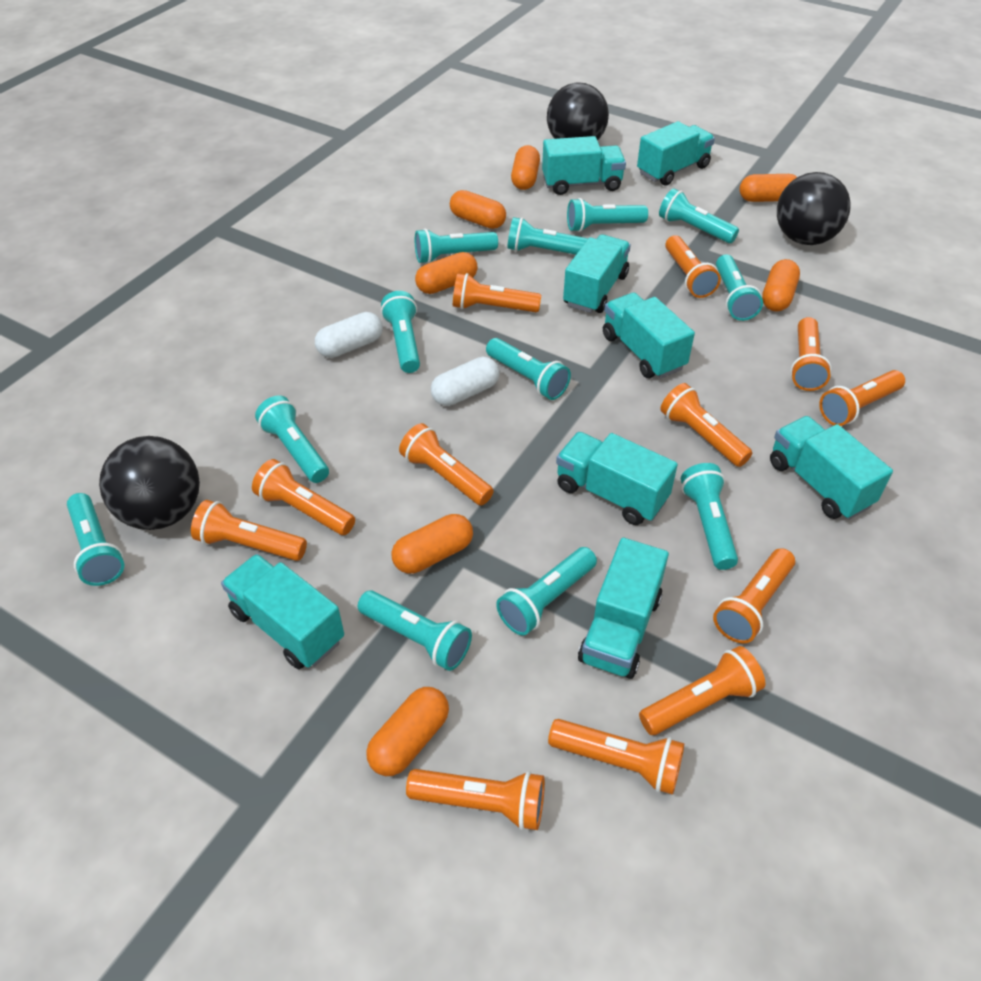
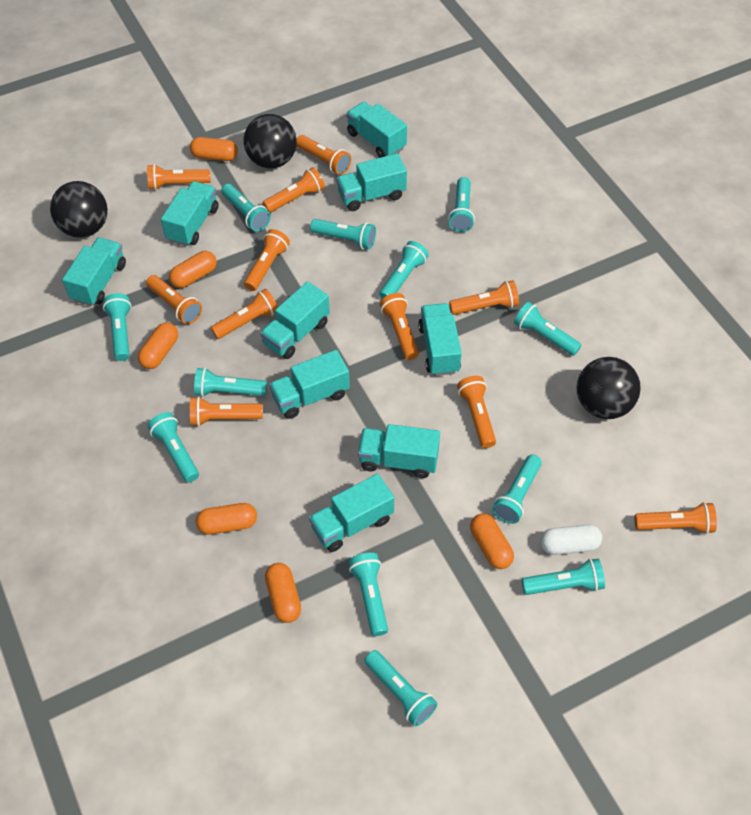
orange capsule: 7 -> 6
orange flashlight: 12 -> 11
turquoise truck: 8 -> 9
white capsule: 2 -> 1

